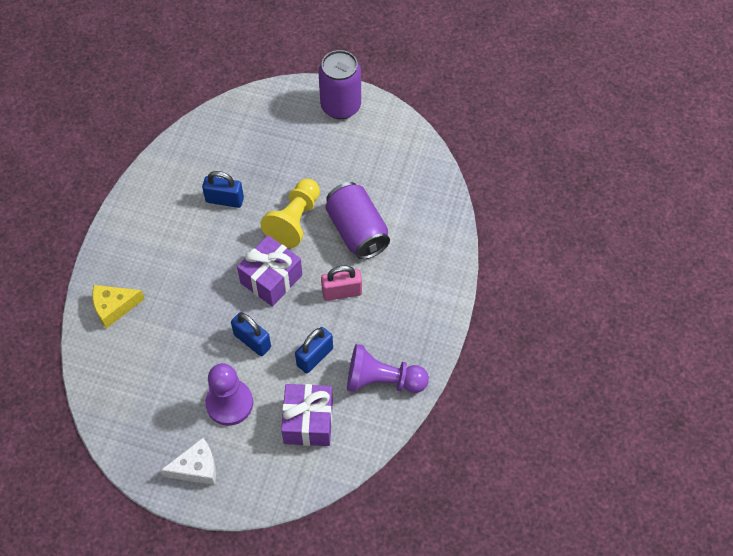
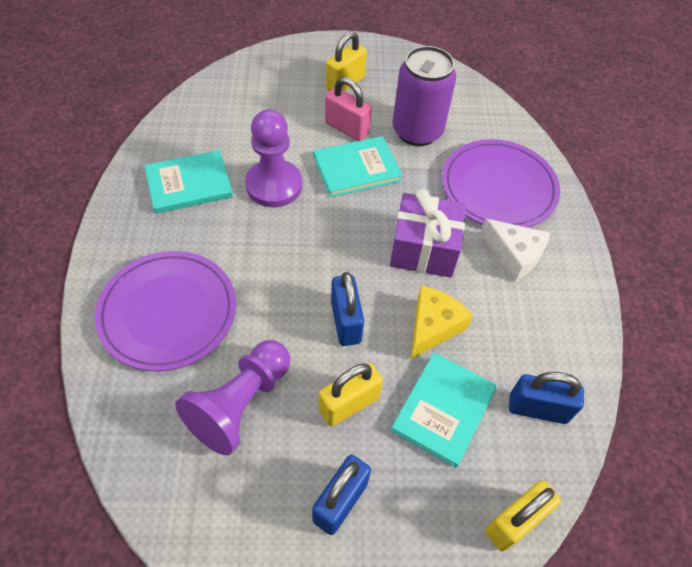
purple can: 2 -> 1
purple gift: 2 -> 1
purple plate: 0 -> 2
turquoise book: 0 -> 3
yellow padlock: 0 -> 3
yellow pawn: 1 -> 0

